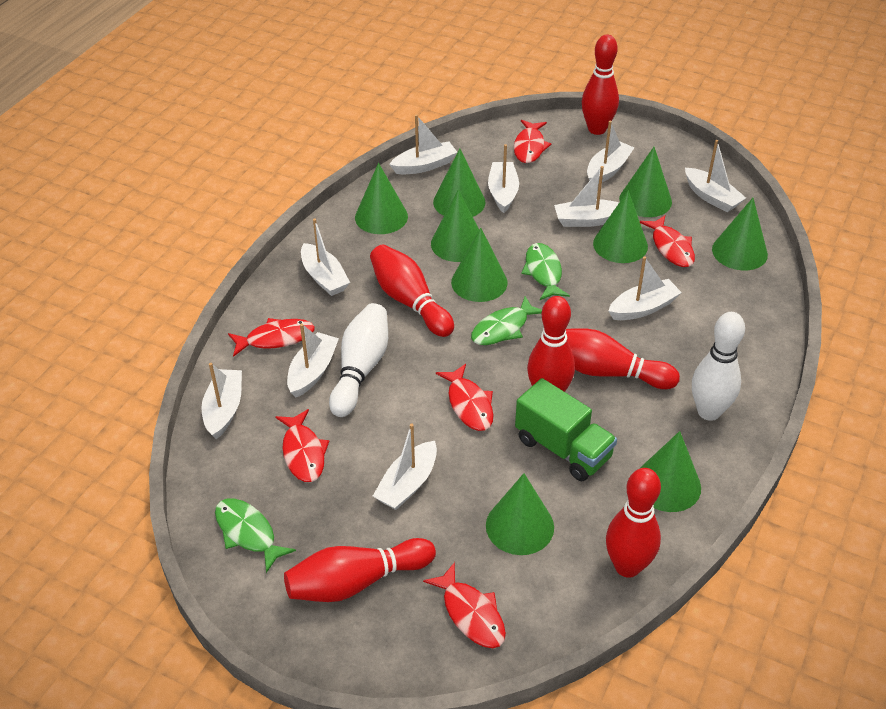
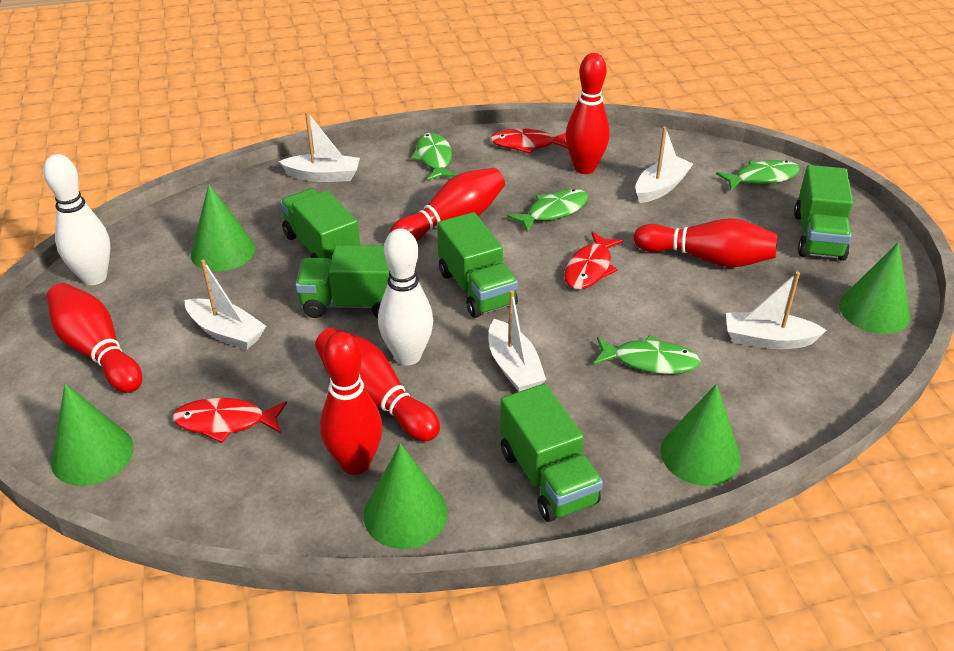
green cone: 9 -> 5
green fish: 3 -> 4
green truck: 1 -> 5
red fish: 6 -> 3
white boat: 10 -> 5

